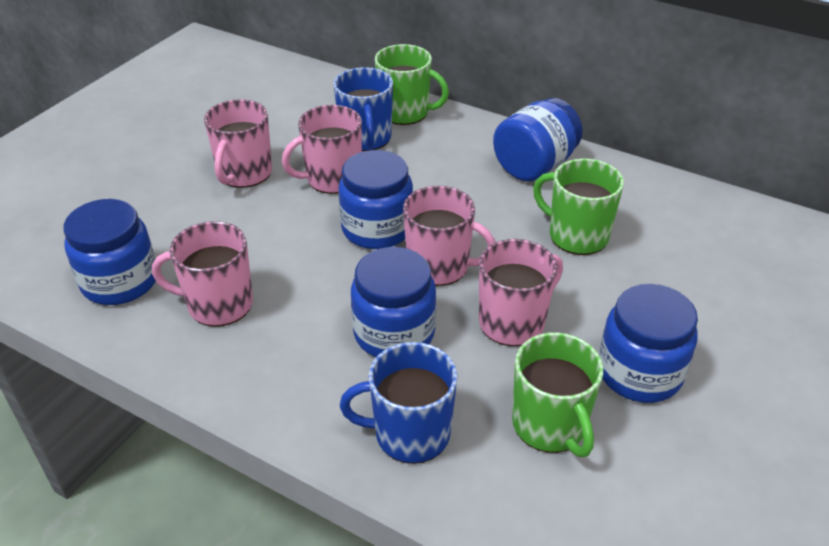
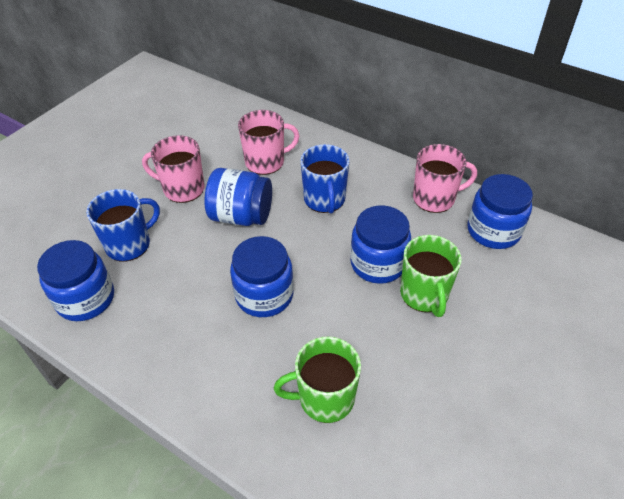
green mug: 3 -> 2
pink mug: 5 -> 3

